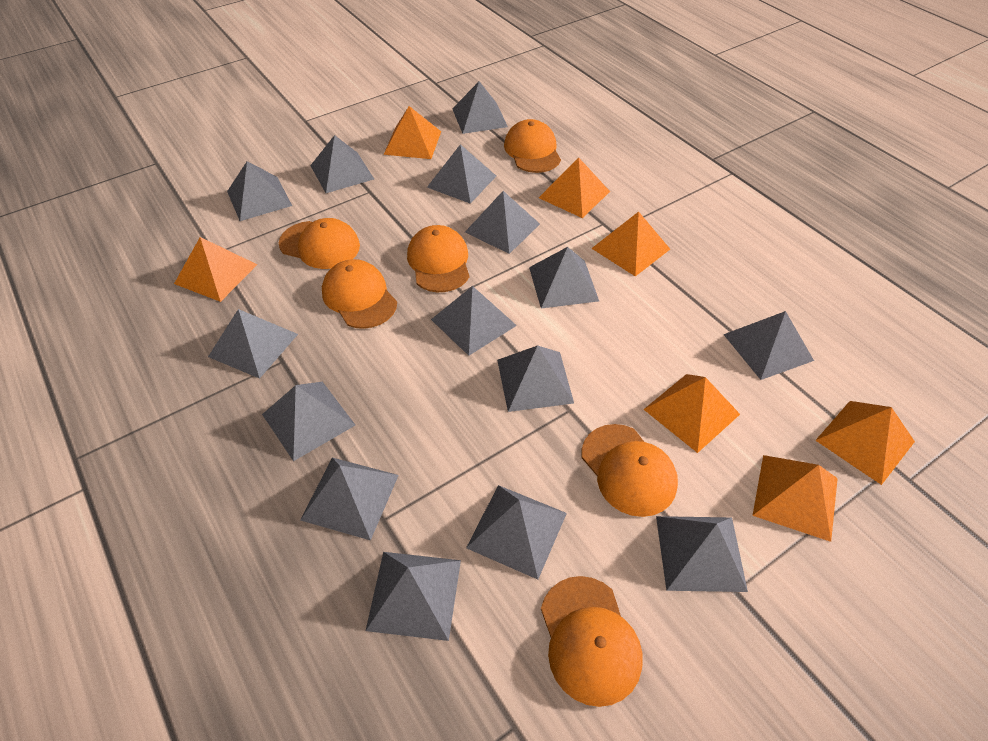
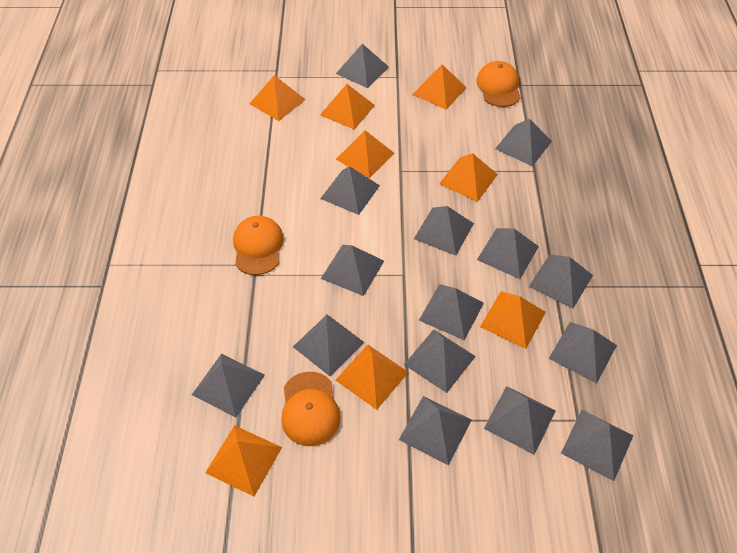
orange cap: 6 -> 3
orange pyramid: 7 -> 8

